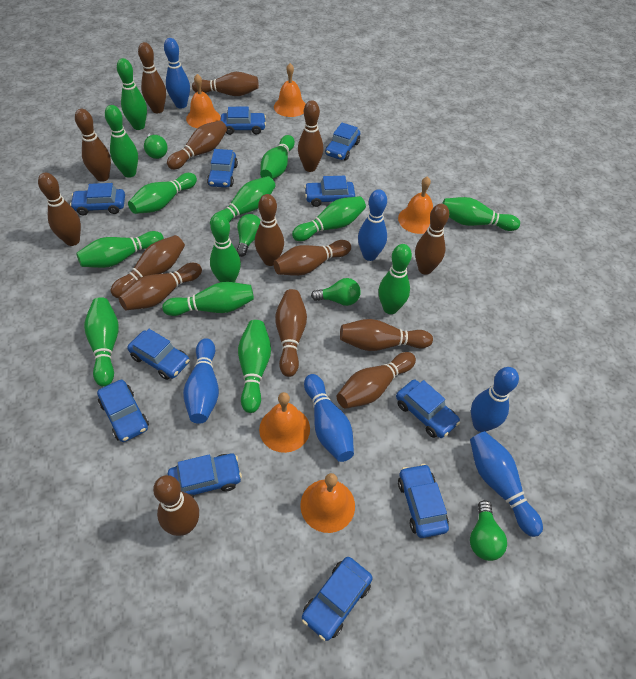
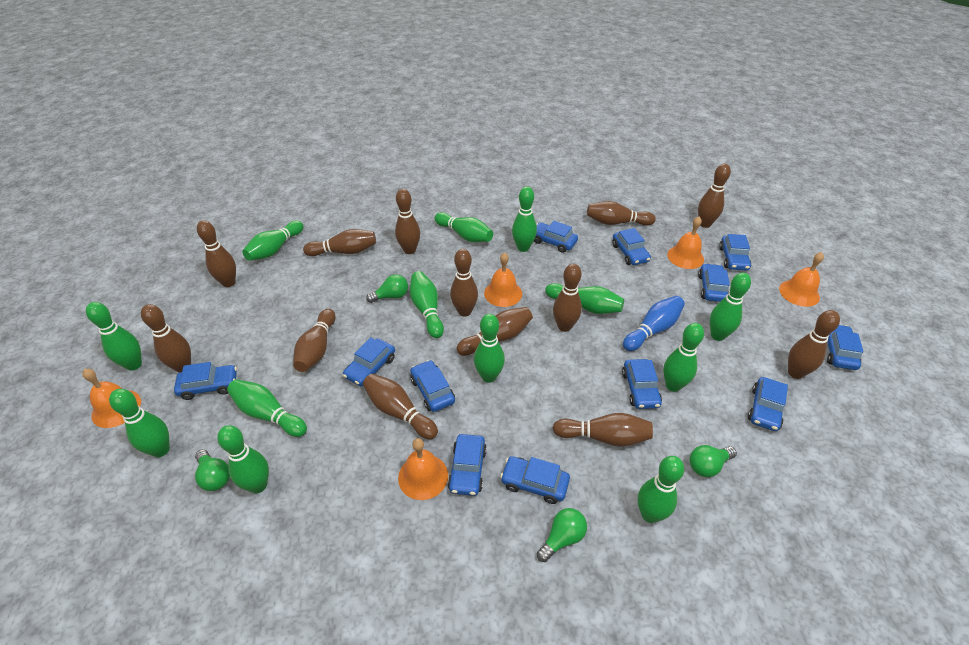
blue bowling pin: 6 -> 1
blue car: 11 -> 12
brown bowling pin: 15 -> 13

